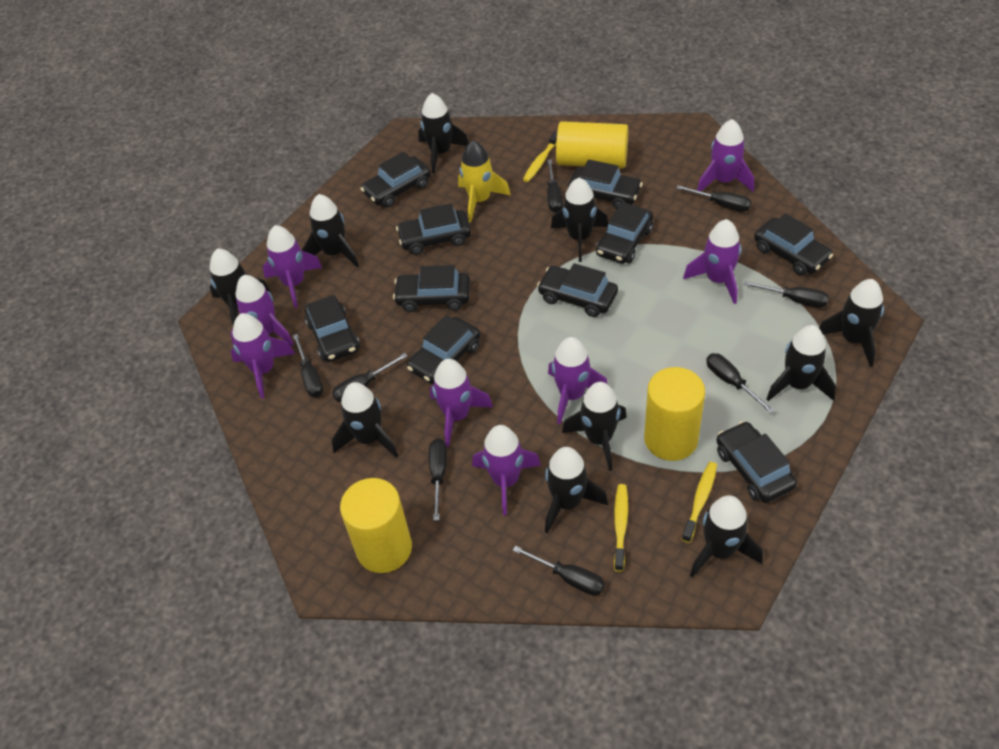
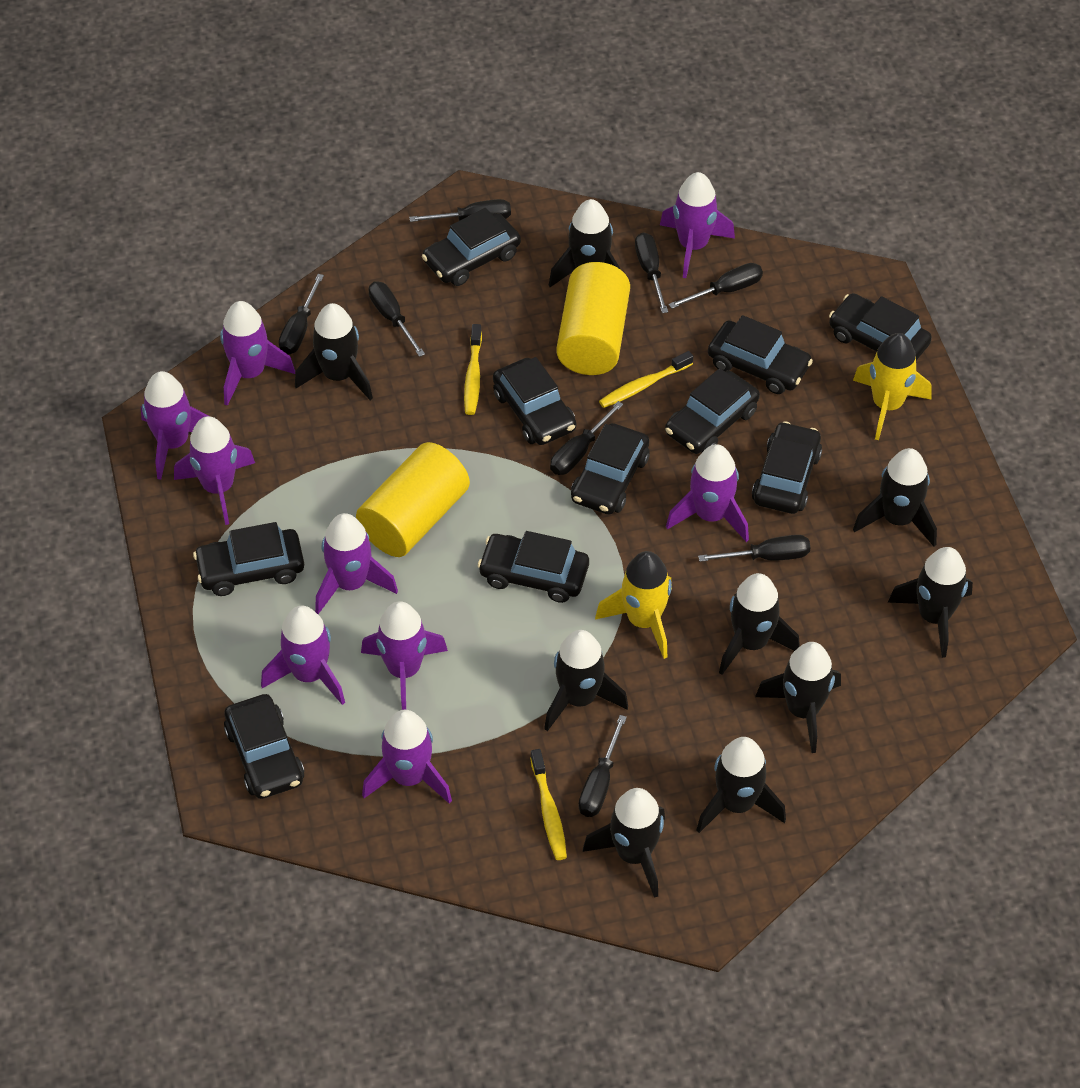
black rocket: 10 -> 9
purple rocket: 8 -> 9
yellow cylinder: 3 -> 2
yellow rocket: 1 -> 2

